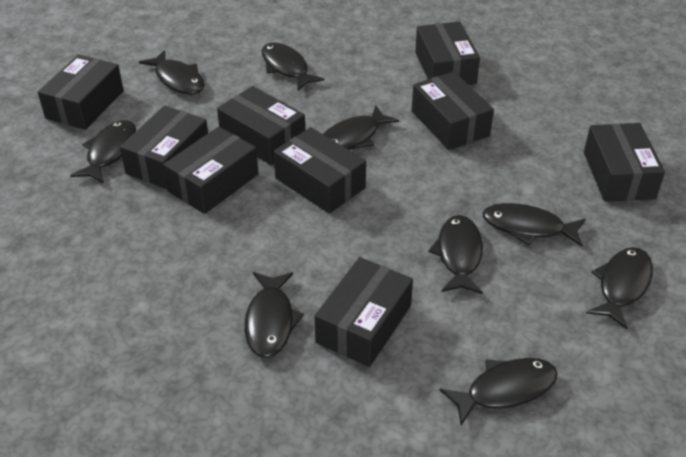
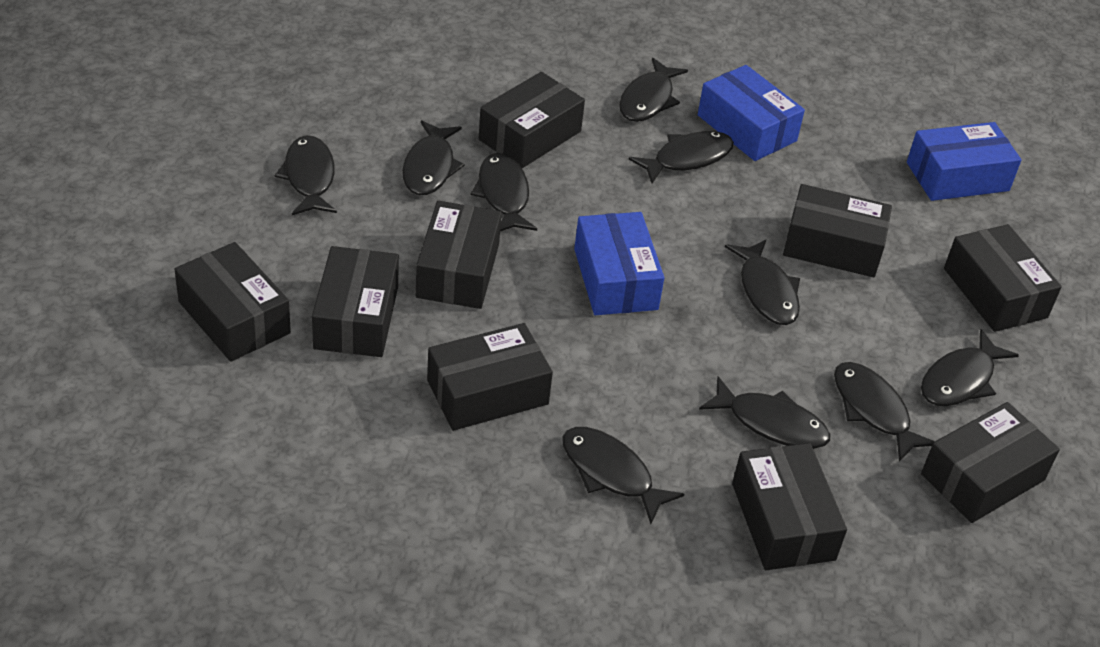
black fish: 9 -> 10
blue box: 0 -> 3

